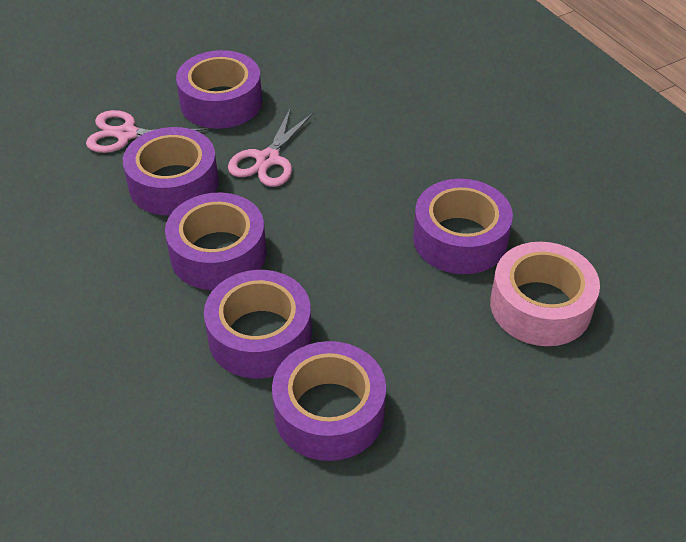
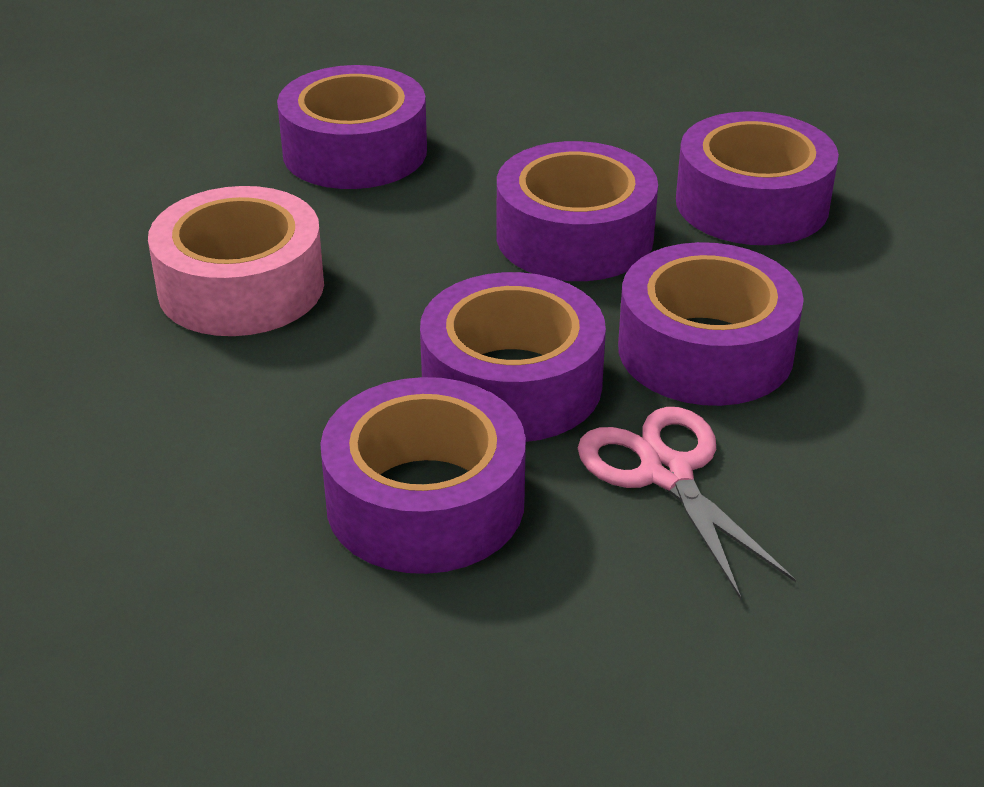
pink scissors: 2 -> 1

